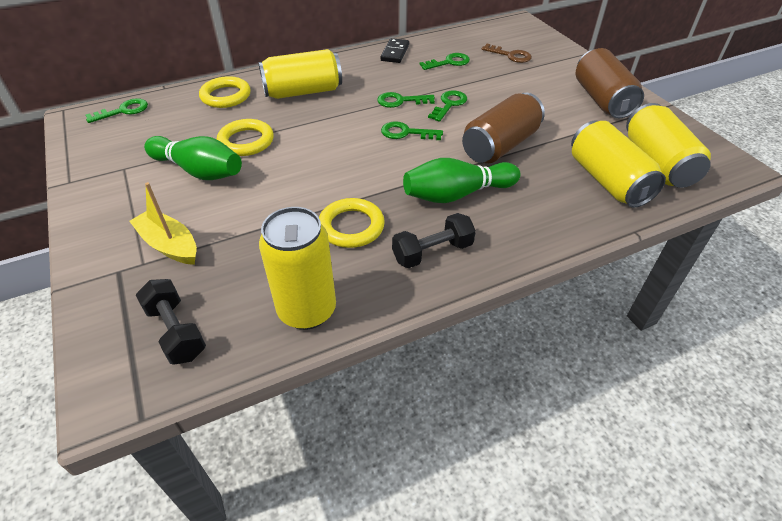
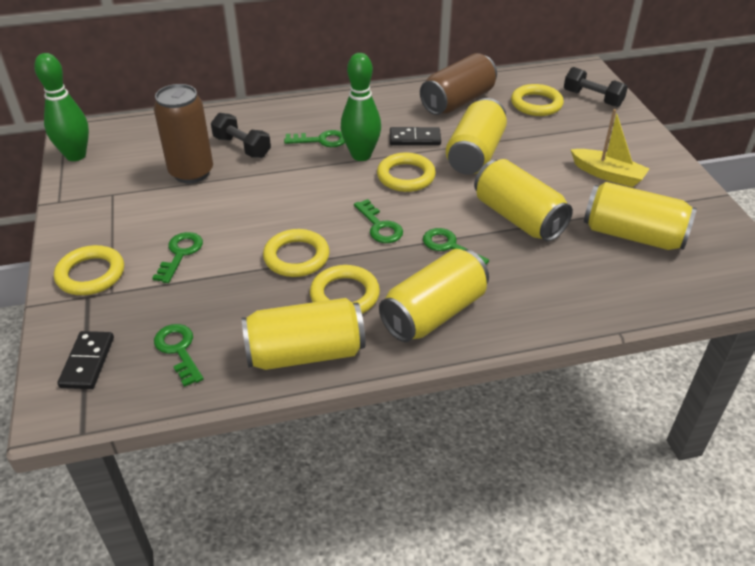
black domino: 1 -> 2
brown key: 1 -> 0
yellow can: 4 -> 5
yellow ring: 3 -> 5

